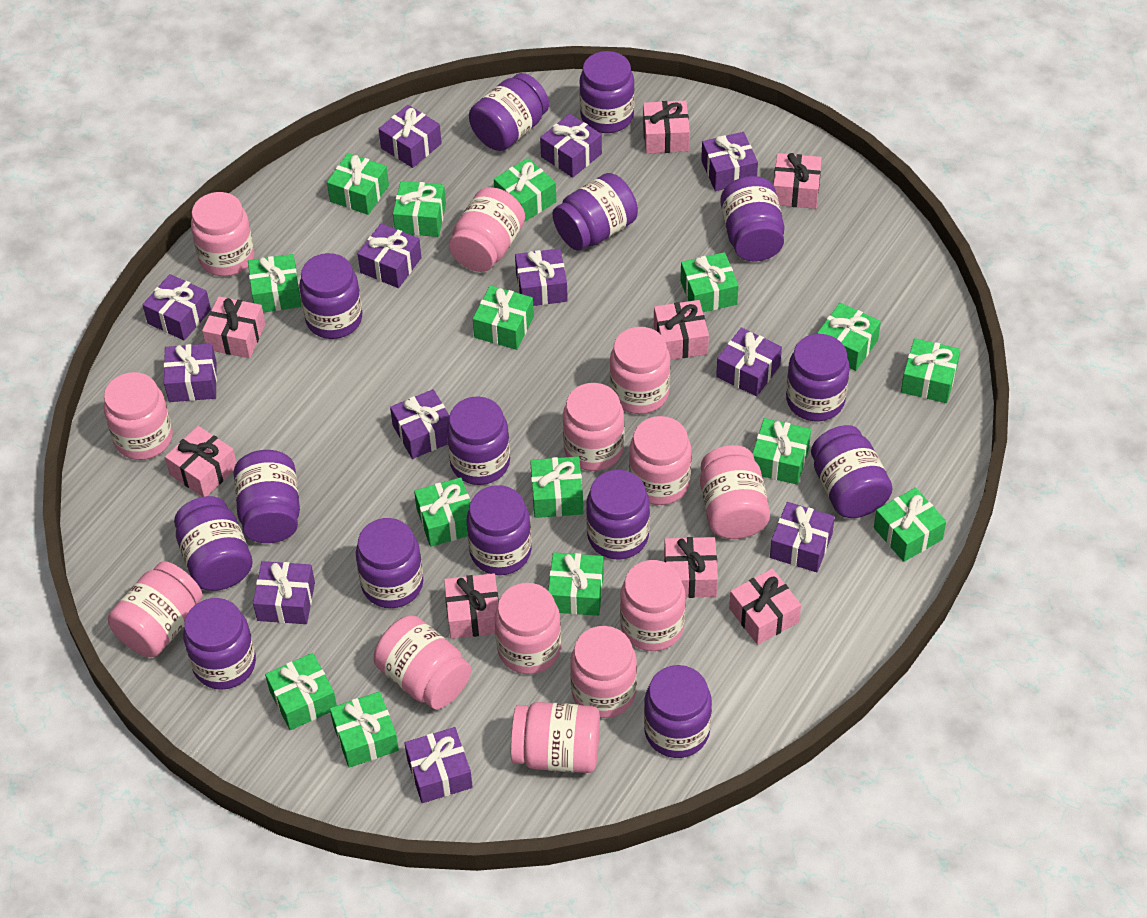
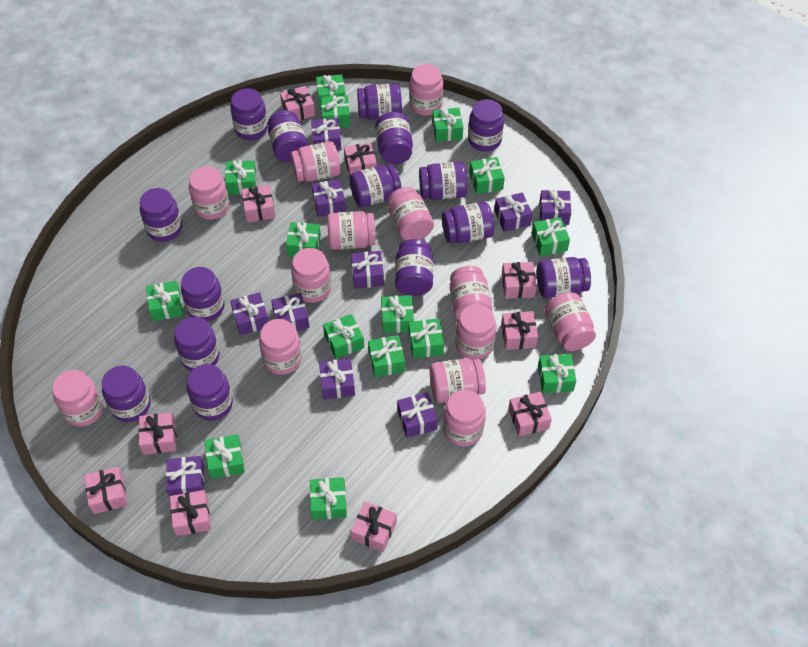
pink gift: 8 -> 10
purple gift: 12 -> 10

